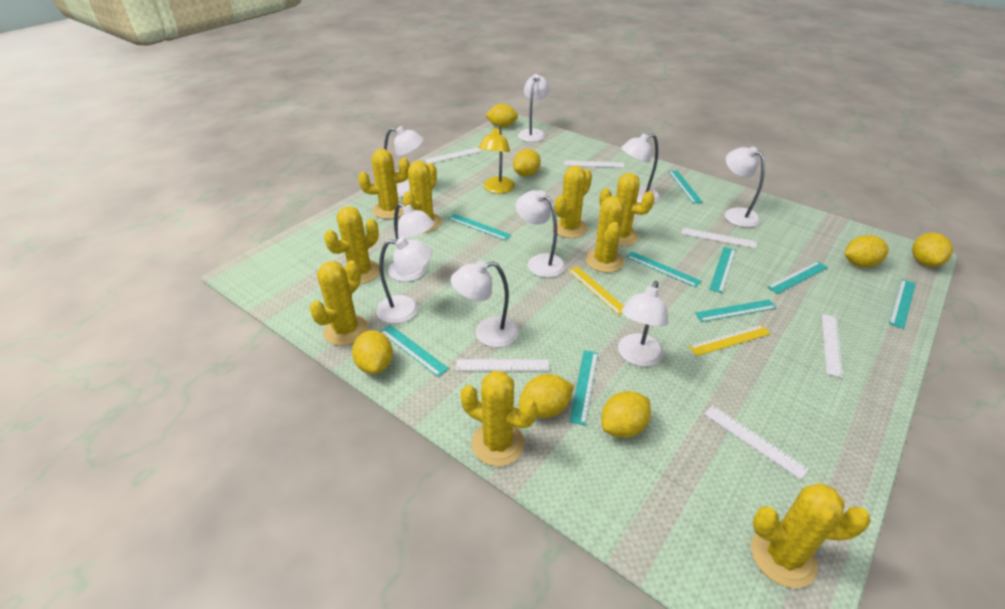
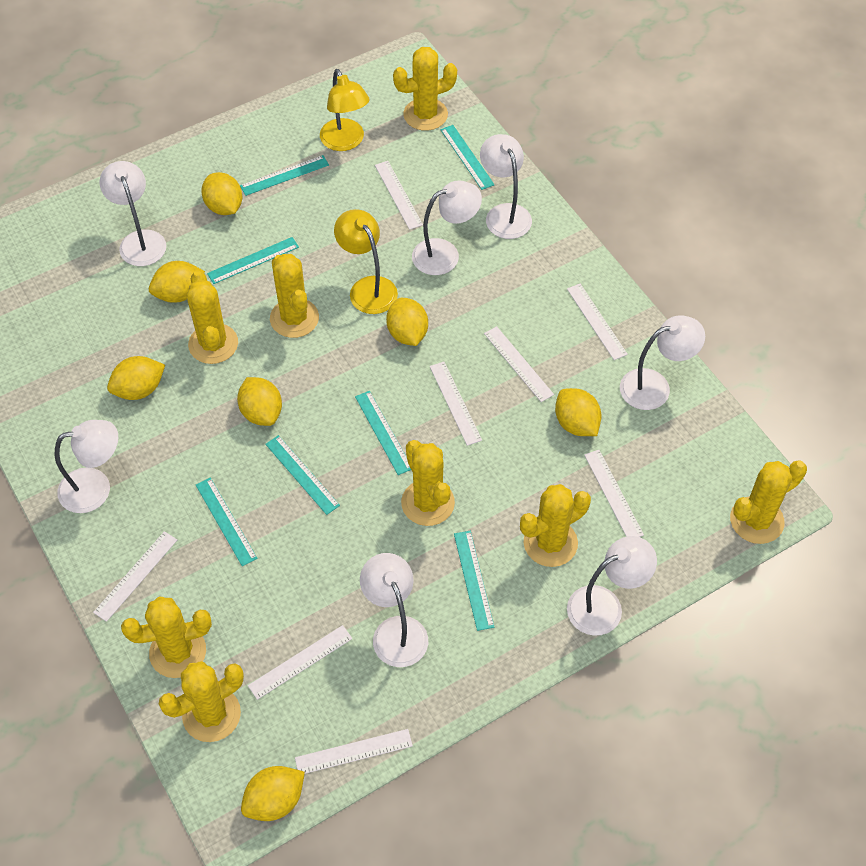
turquoise ruler: 9 -> 7
white lamp: 9 -> 7
white ruler: 6 -> 8
yellow cactus: 9 -> 8
yellow lamp: 1 -> 2
yellow ruler: 2 -> 0

